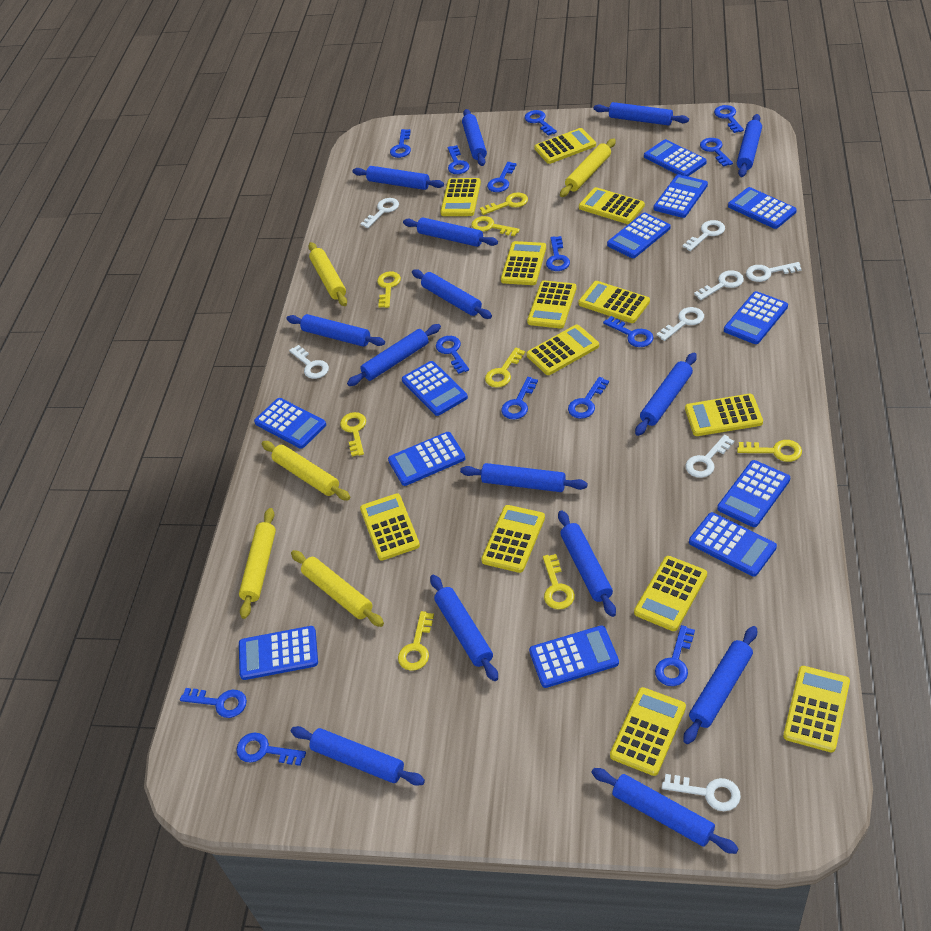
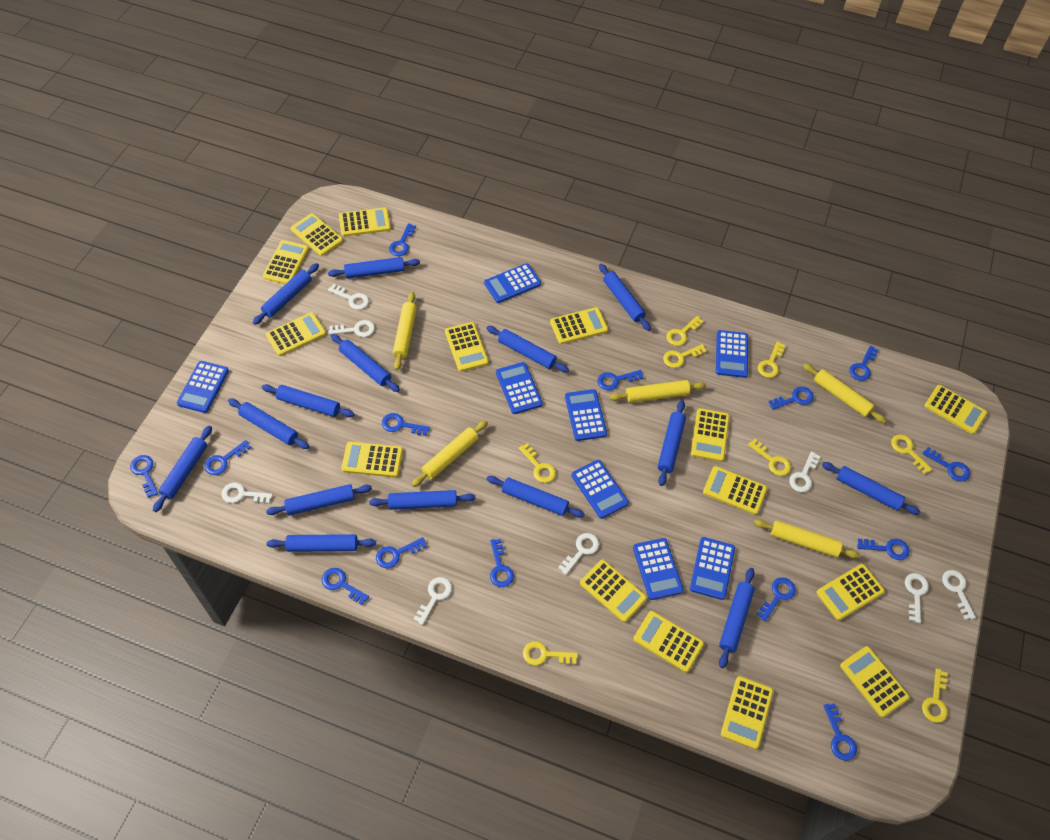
blue calculator: 12 -> 8
yellow calculator: 13 -> 15

